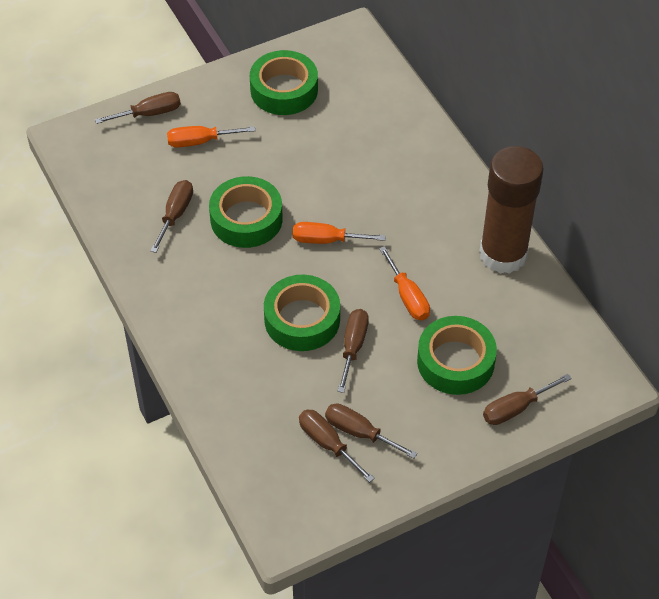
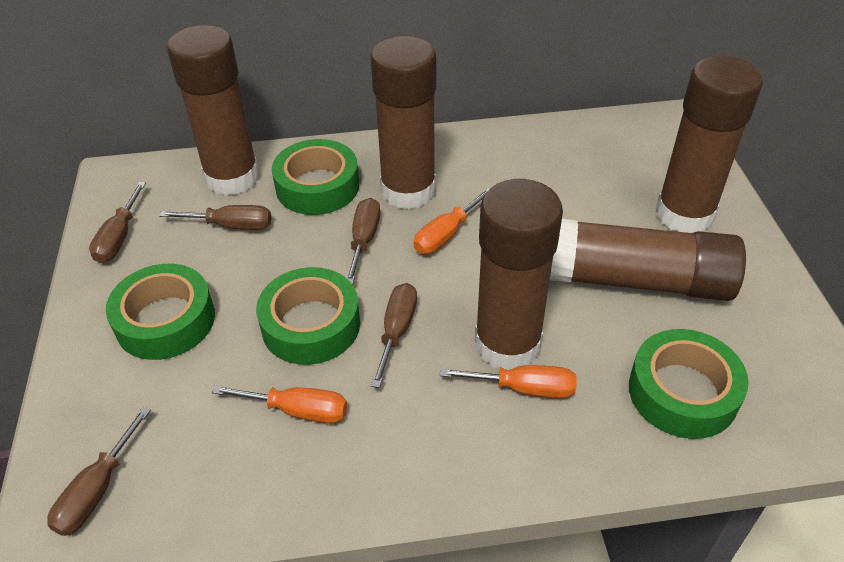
brown glue stick: 1 -> 5
brown screwdriver: 6 -> 5

